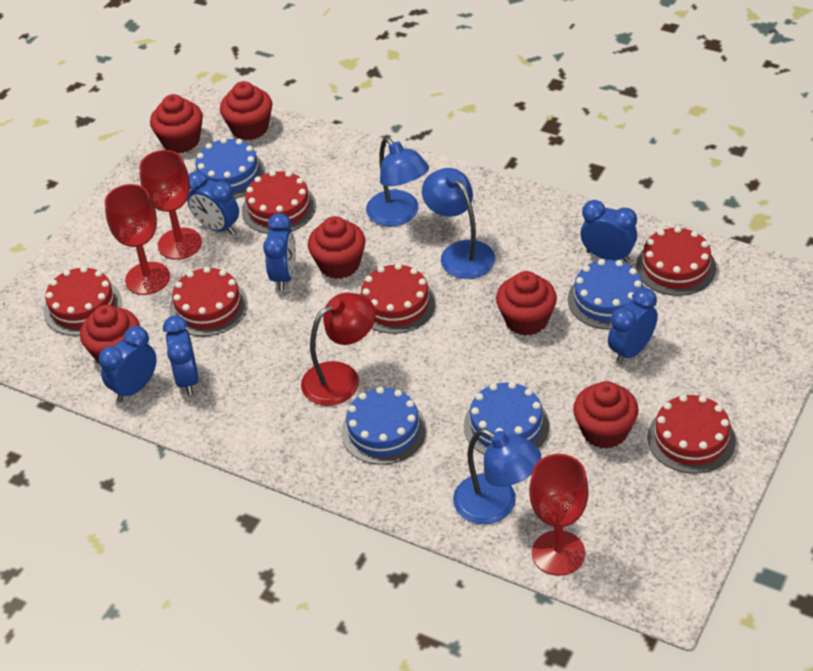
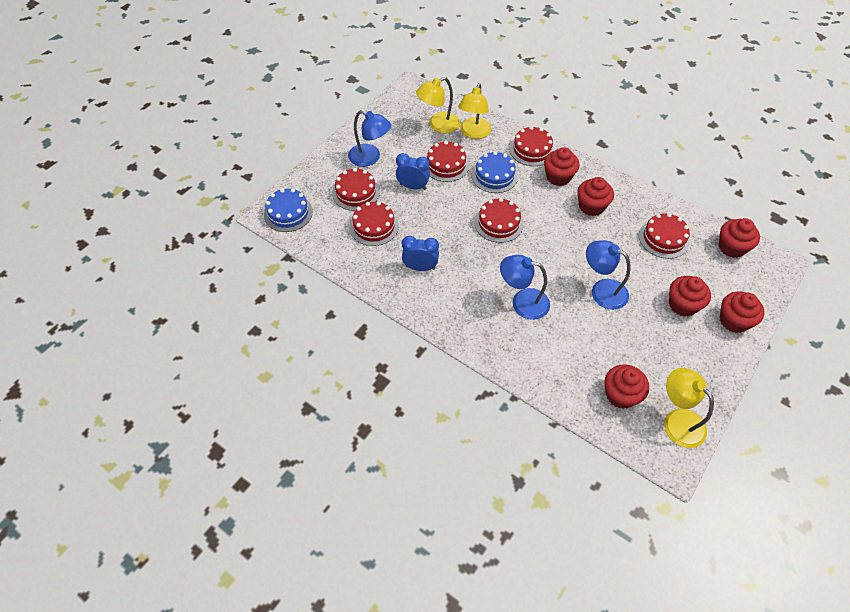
blue cake: 4 -> 2
blue clock: 6 -> 2
red goblet: 3 -> 0
red lamp: 1 -> 0
yellow lamp: 0 -> 3

